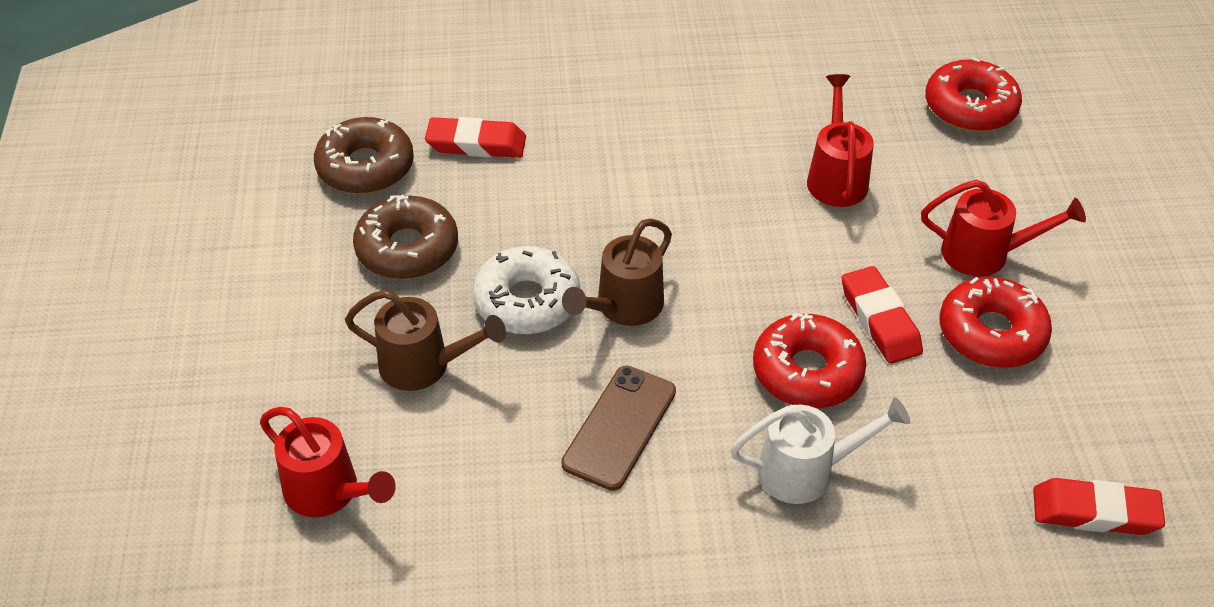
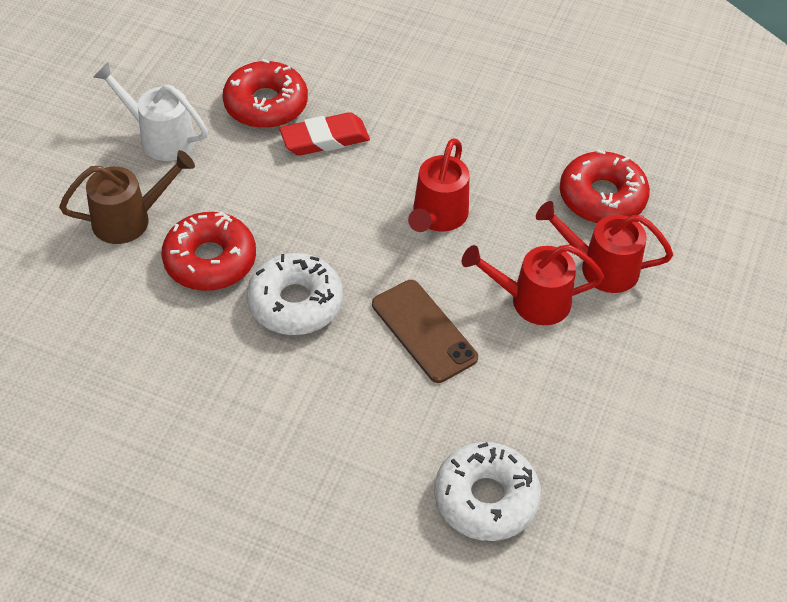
brown donut: 2 -> 0
brown watering can: 2 -> 1
red eraser: 3 -> 1
white donut: 1 -> 2

